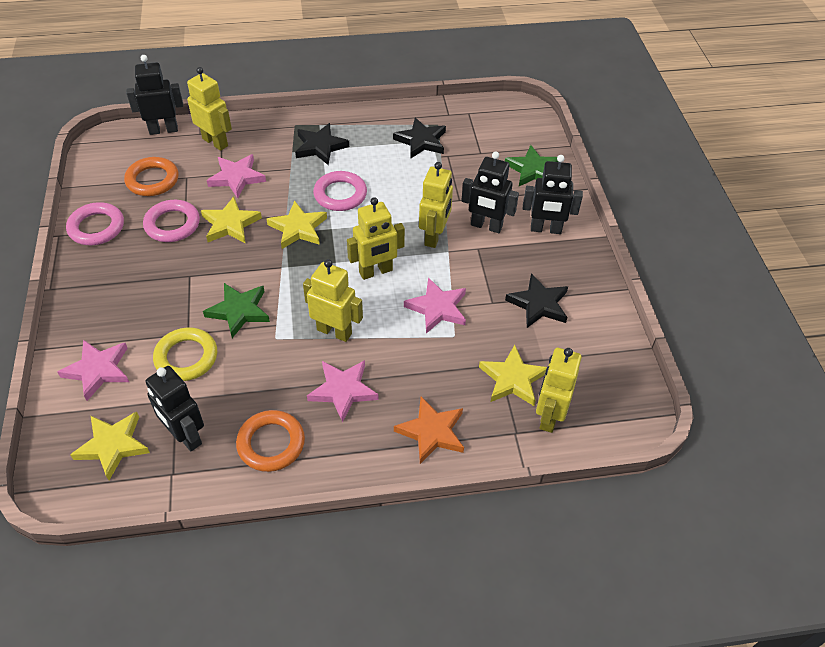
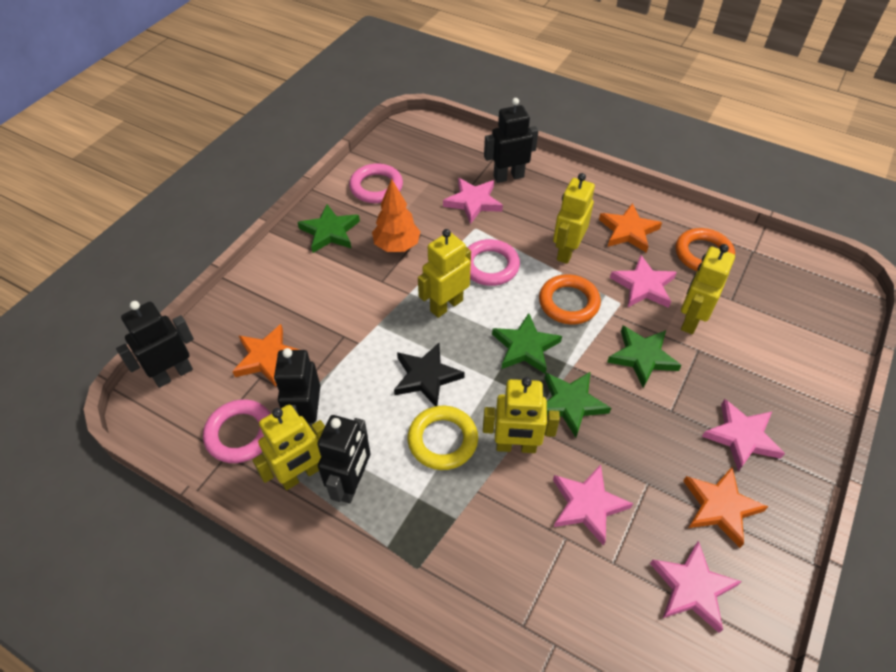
black star: 3 -> 1
green star: 2 -> 4
orange star: 1 -> 3
orange tree: 0 -> 1
pink star: 4 -> 5
yellow star: 4 -> 0

